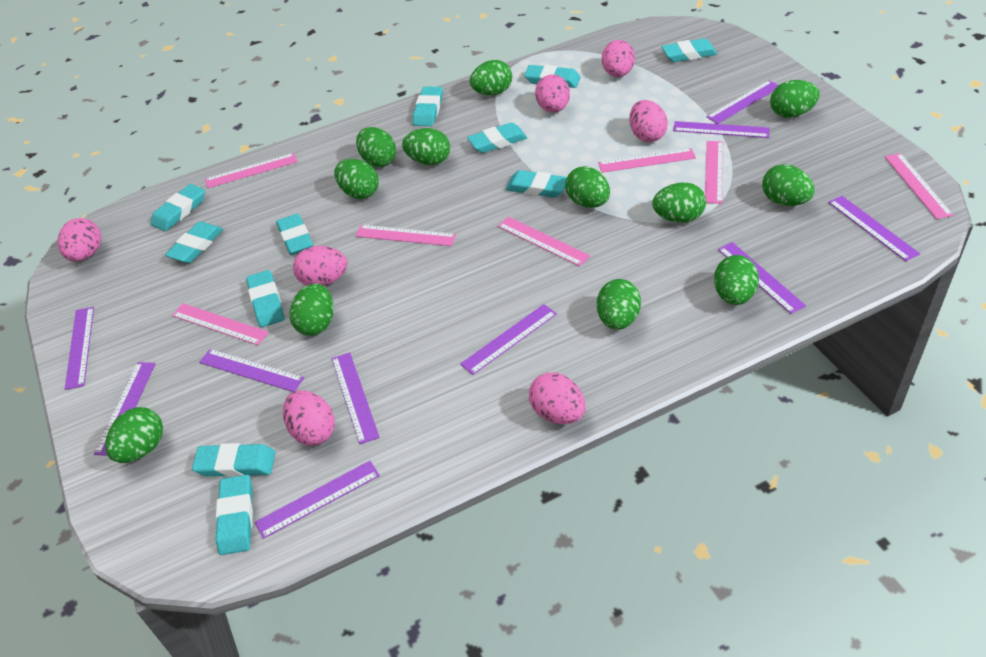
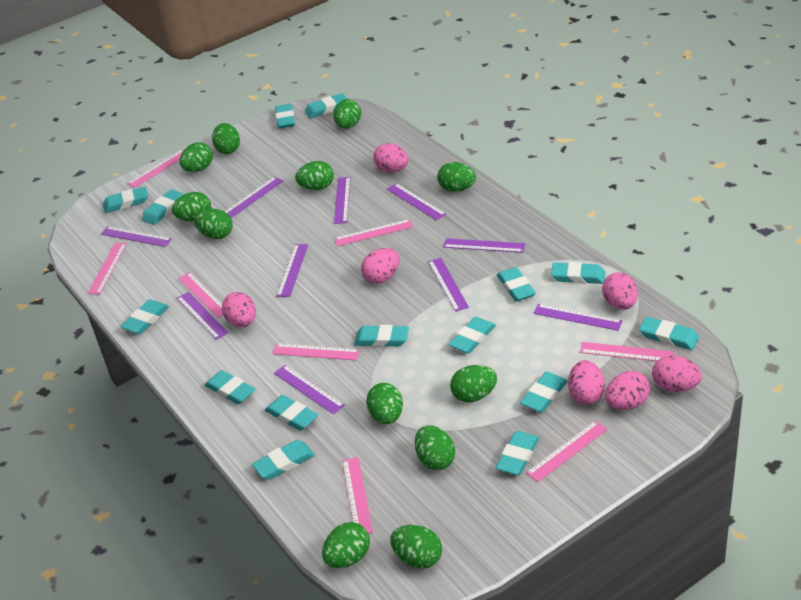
pink ruler: 7 -> 8
turquoise eraser: 11 -> 15

